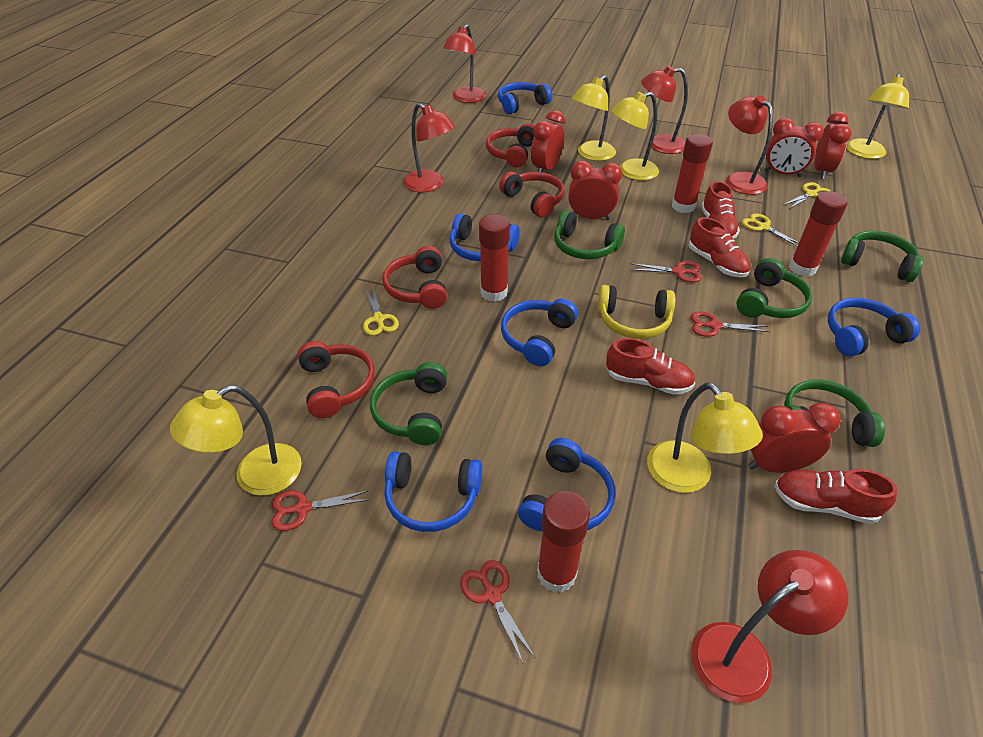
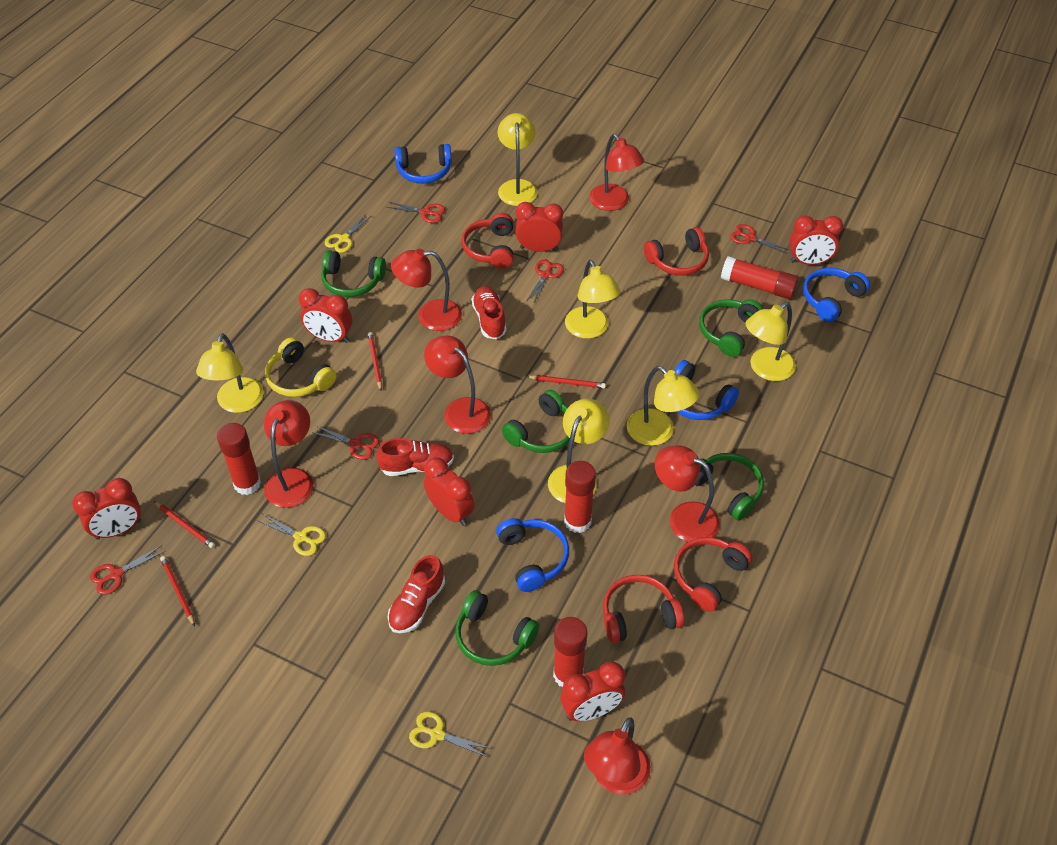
blue headphones: 6 -> 4
red clock: 5 -> 6
red lamp: 5 -> 6
red pencil: 0 -> 4
red scissors: 4 -> 5
red shoe: 4 -> 3
yellow lamp: 5 -> 6

